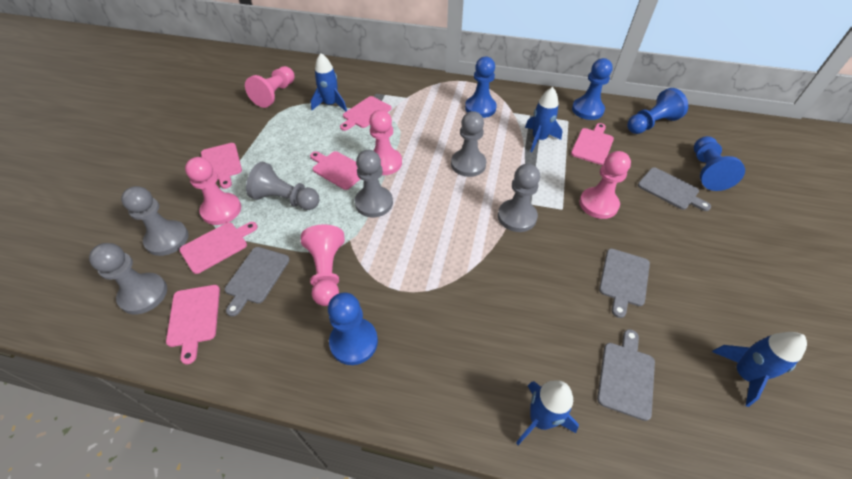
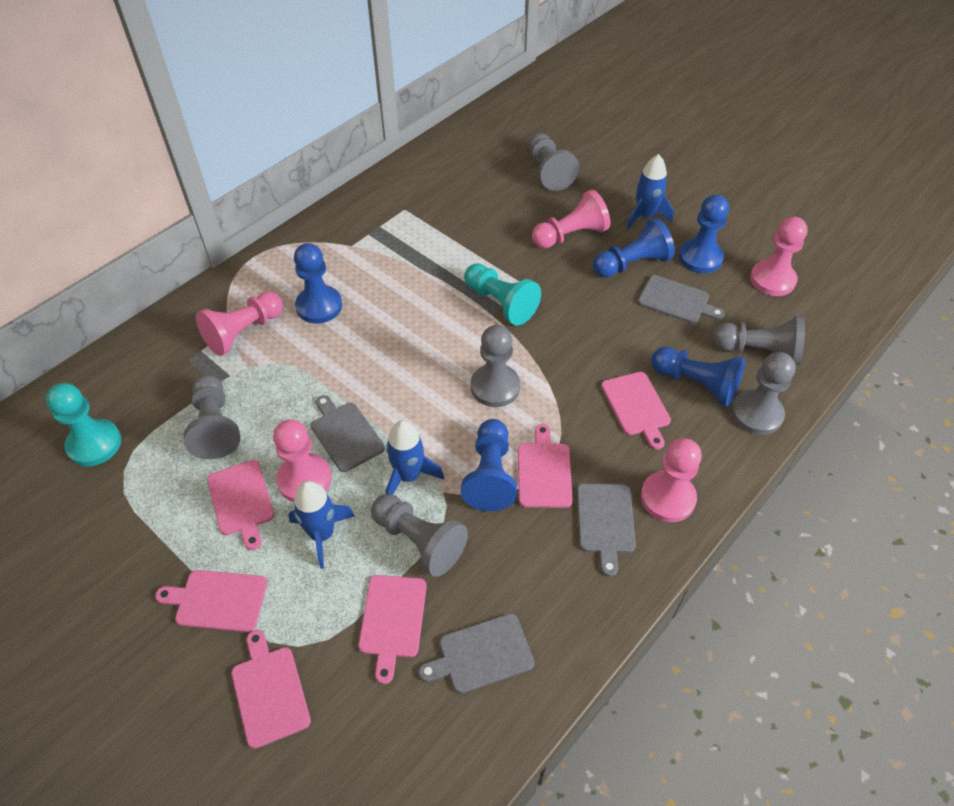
blue rocket: 4 -> 3
turquoise pawn: 0 -> 2

